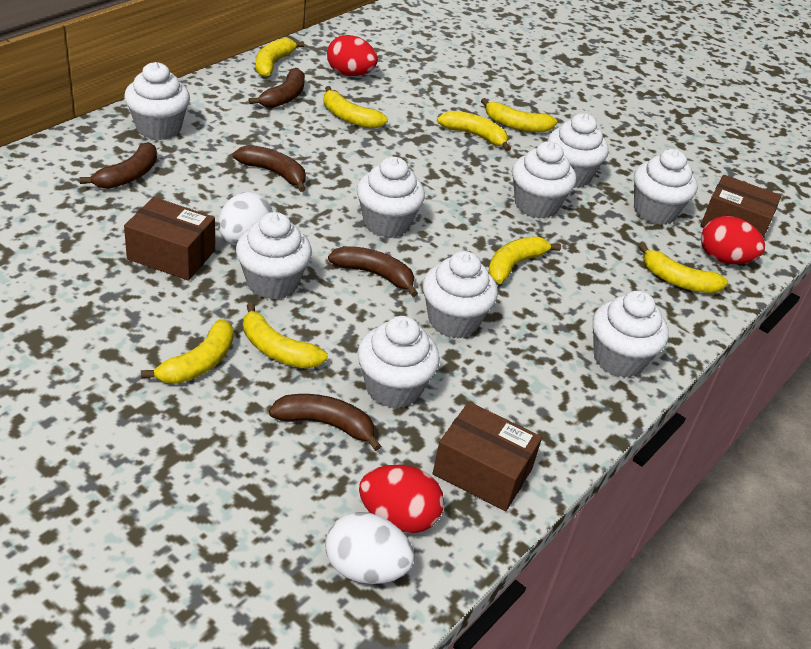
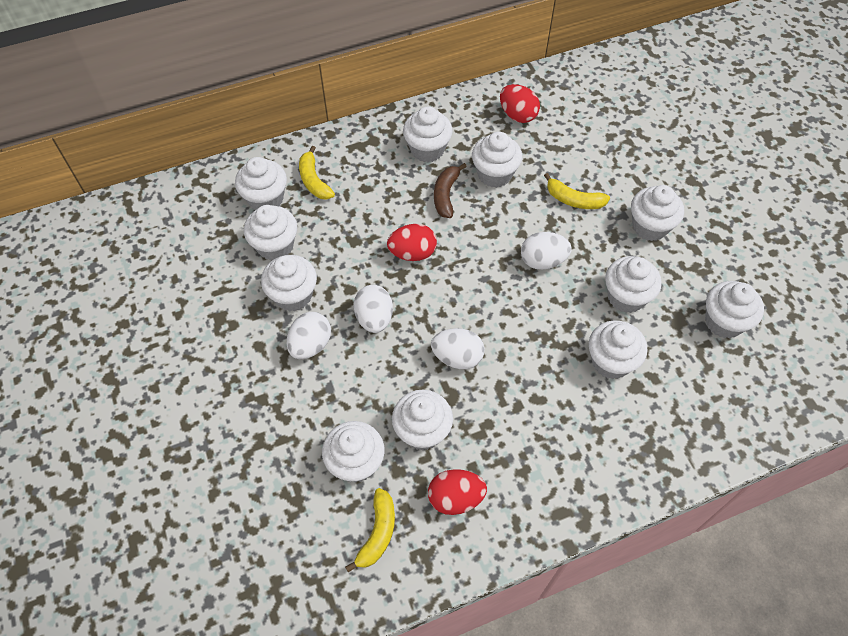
brown banana: 5 -> 1
brown box: 3 -> 0
white cupcake: 9 -> 11
white egg: 2 -> 4
yellow banana: 8 -> 3

